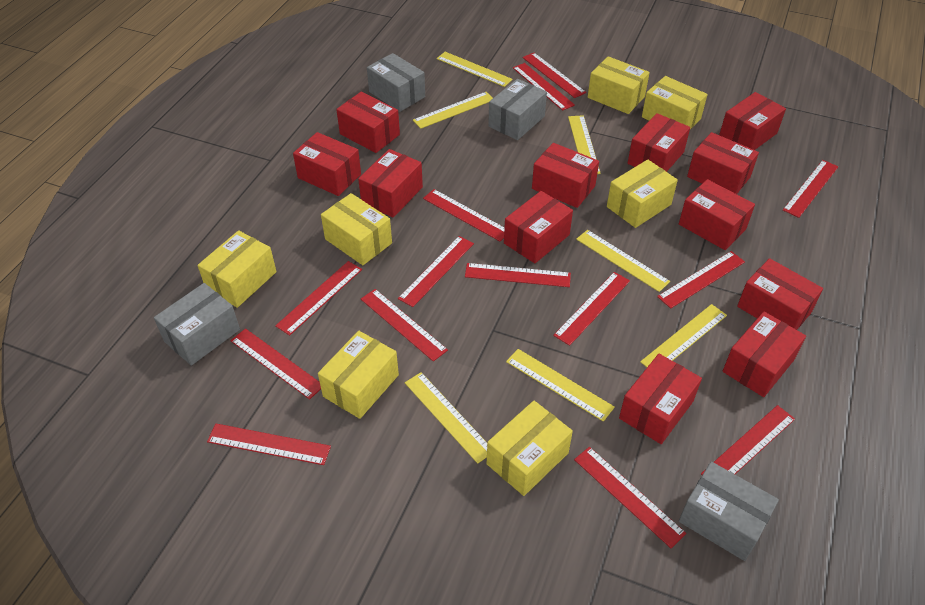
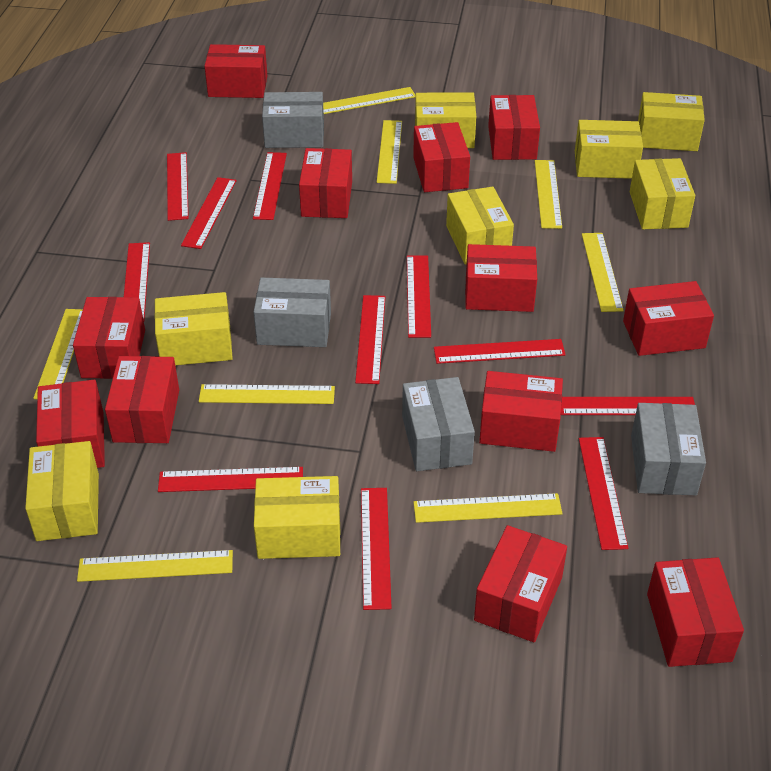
red ruler: 14 -> 11
yellow box: 7 -> 8
yellow ruler: 7 -> 8

